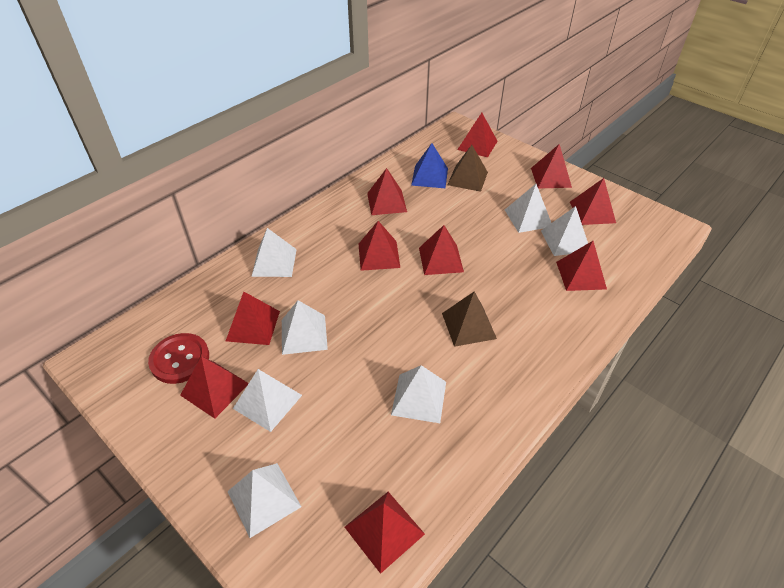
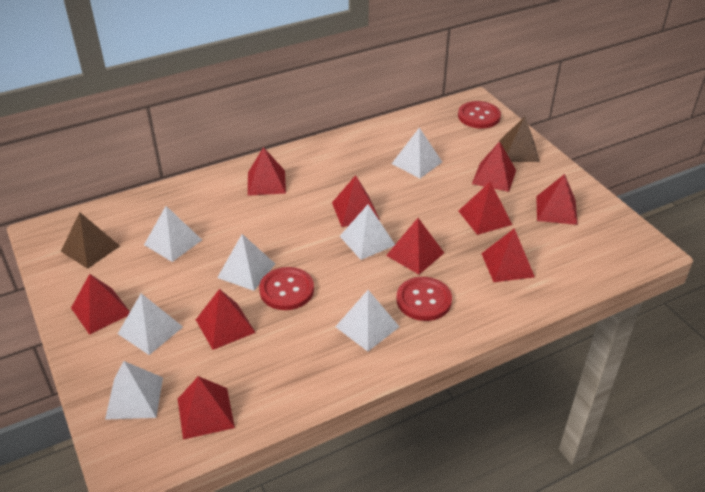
blue pyramid: 1 -> 0
red button: 1 -> 3

